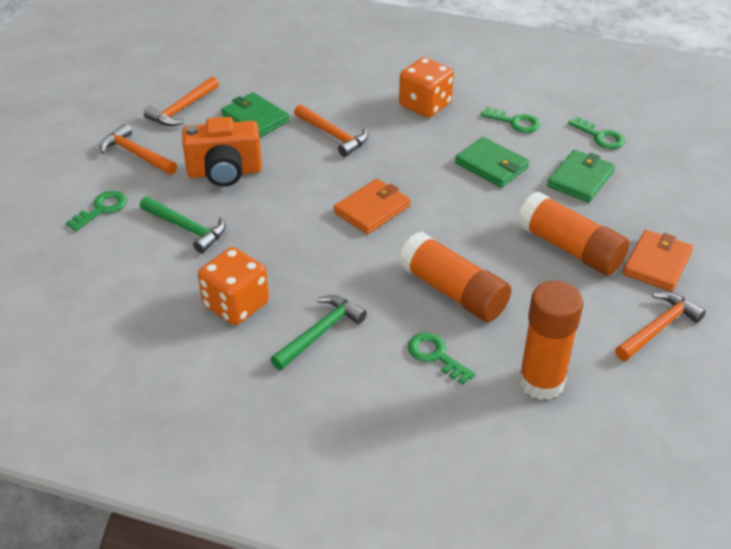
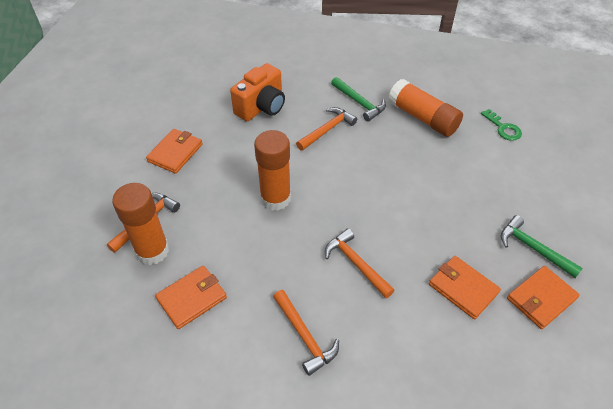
green key: 4 -> 1
green wallet: 3 -> 0
orange dice: 2 -> 0
orange wallet: 2 -> 4

